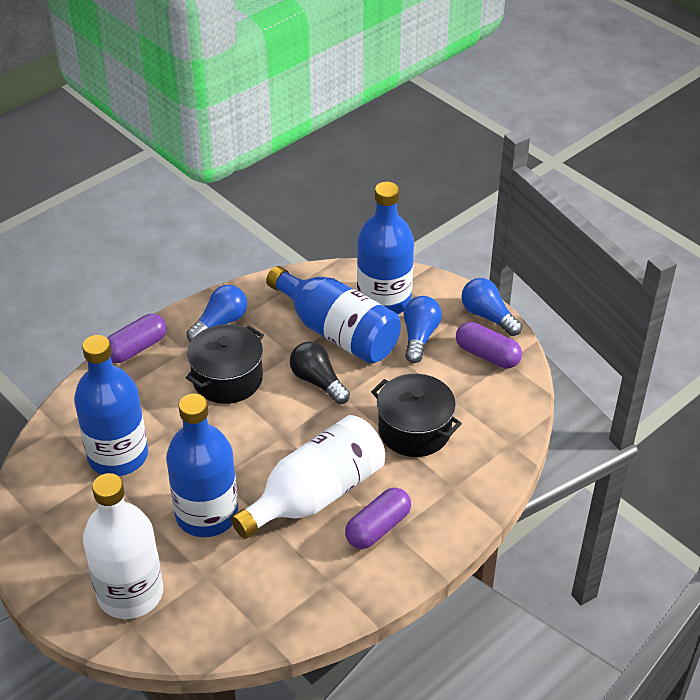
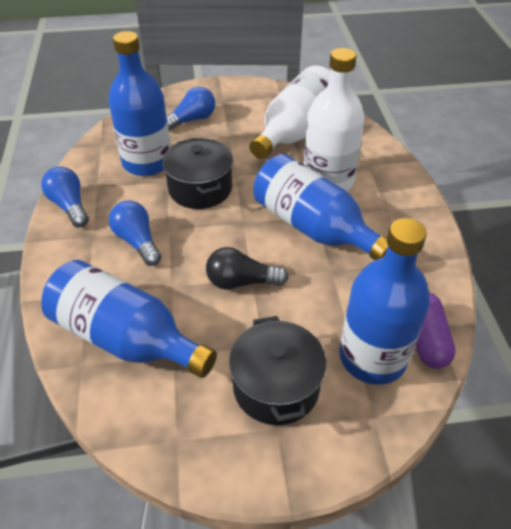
purple capsule: 3 -> 1

